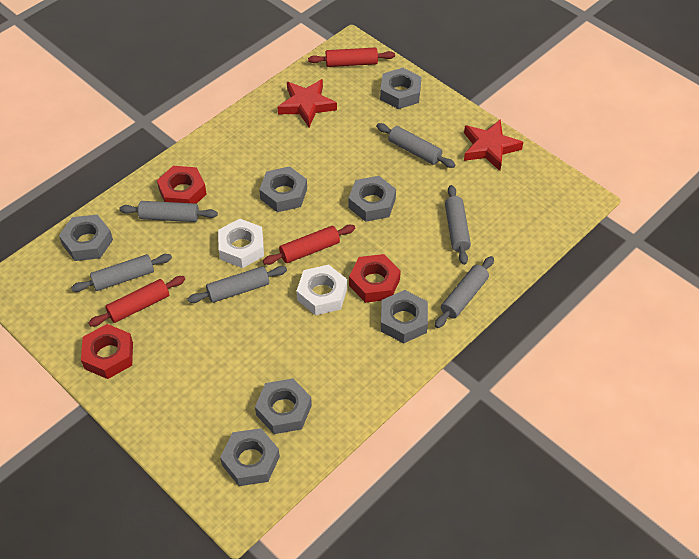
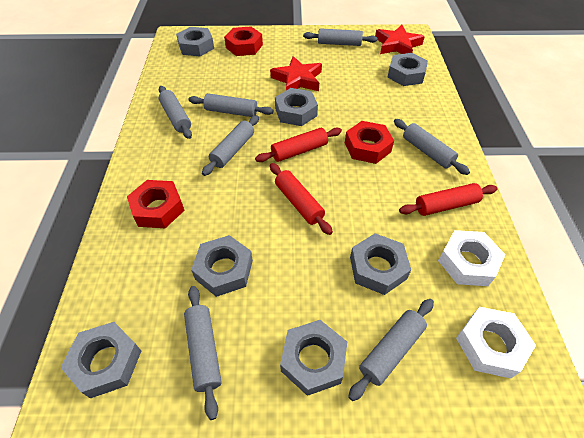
grey rolling pin: 6 -> 7

